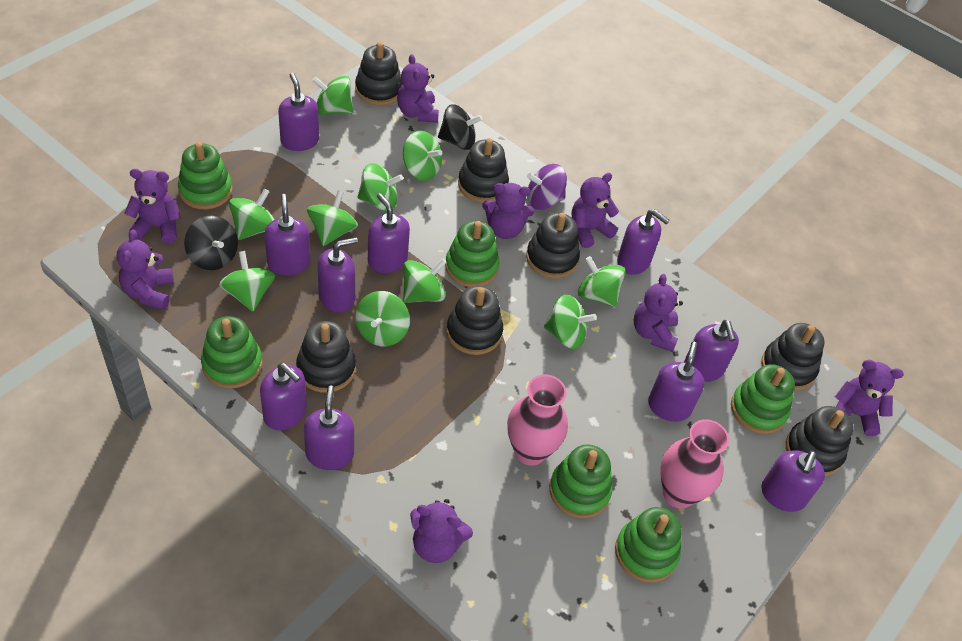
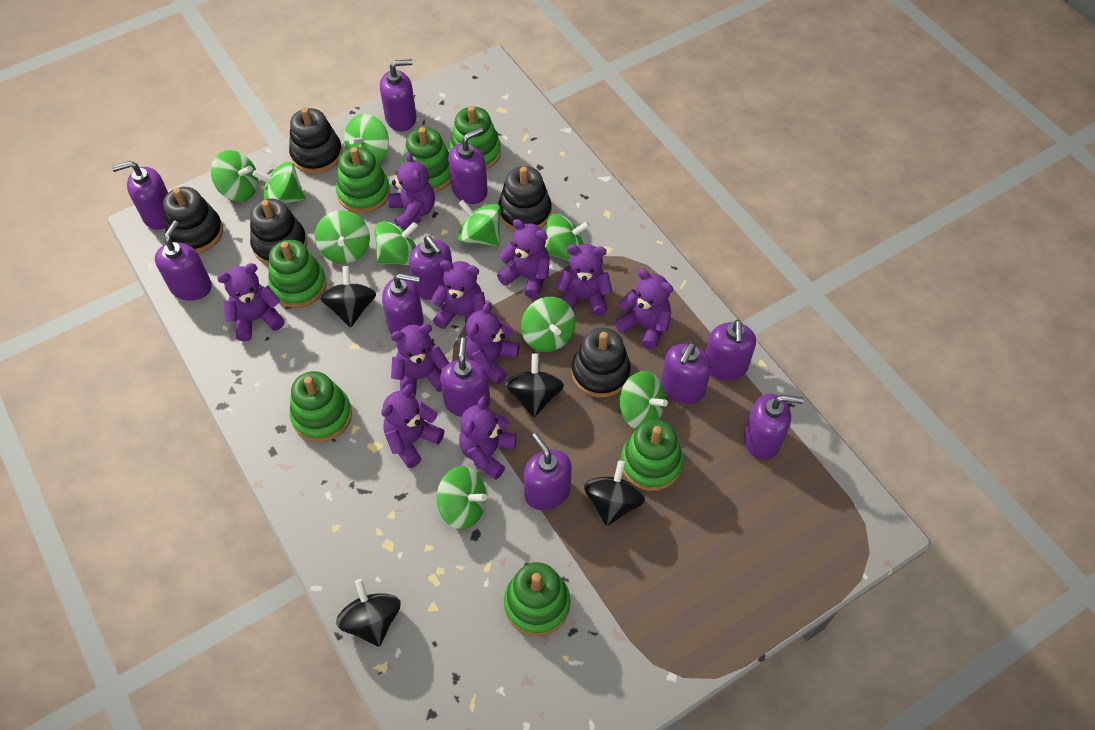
black spinning top: 2 -> 4
black stacking toy: 7 -> 5
green stacking toy: 6 -> 7
pink vase: 2 -> 0
purple soap dispenser: 10 -> 11
purple spinning top: 1 -> 0
purple teddy bear: 8 -> 10

